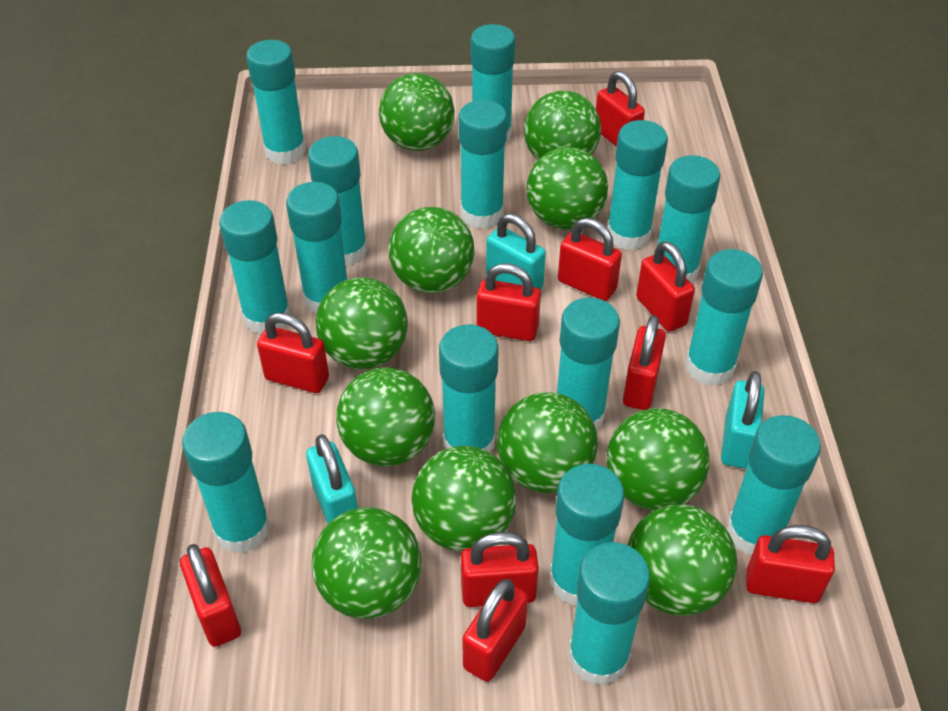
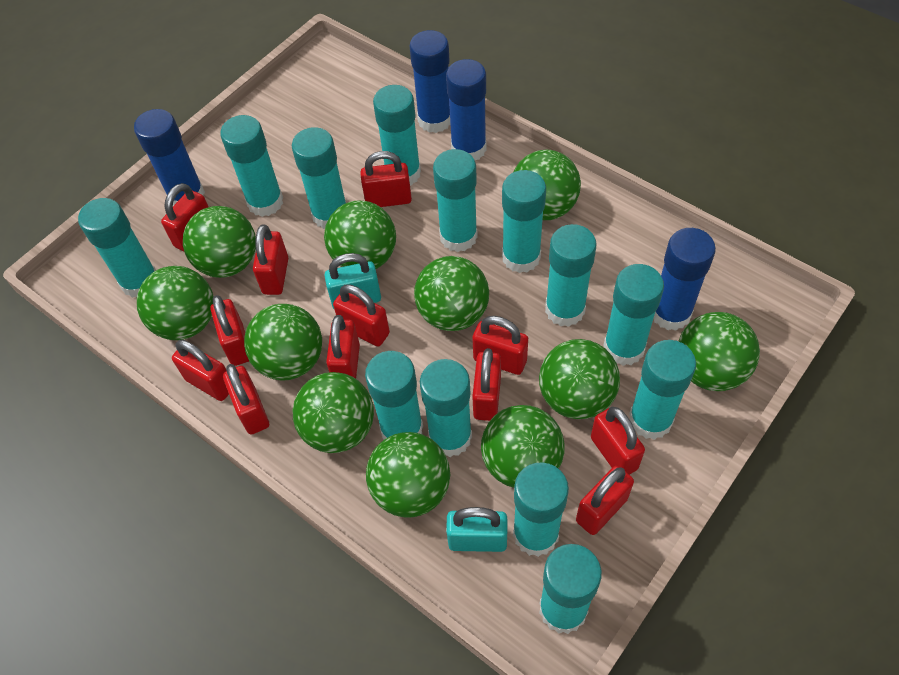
blue glue stick: 0 -> 4
red padlock: 10 -> 12
turquoise glue stick: 15 -> 13
turquoise padlock: 3 -> 2

